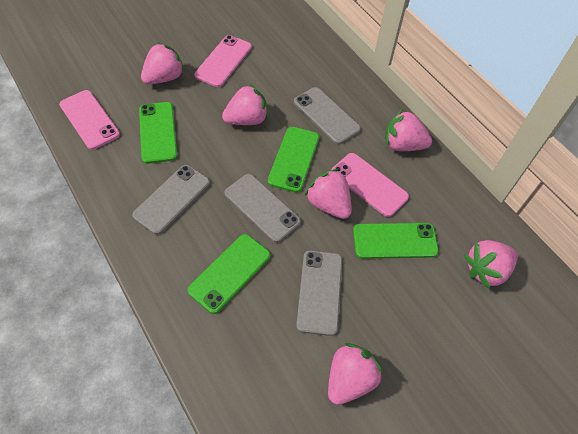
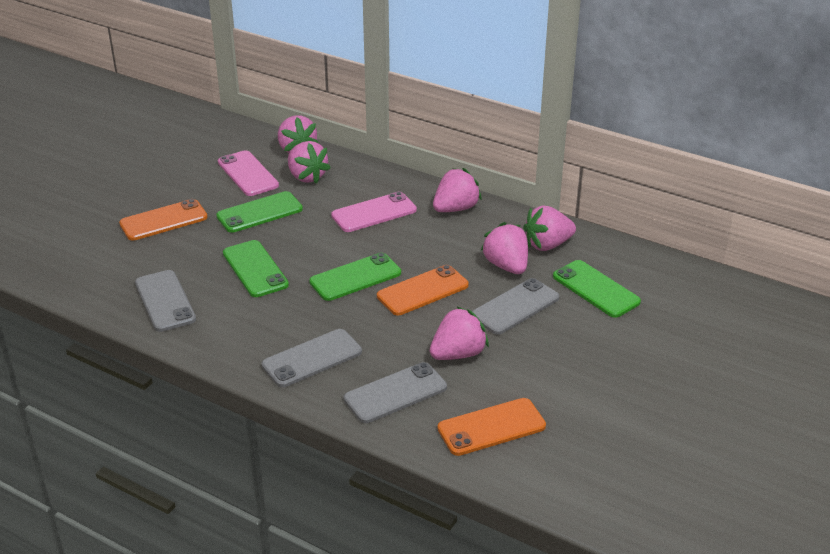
orange phone: 0 -> 3
pink phone: 3 -> 2

